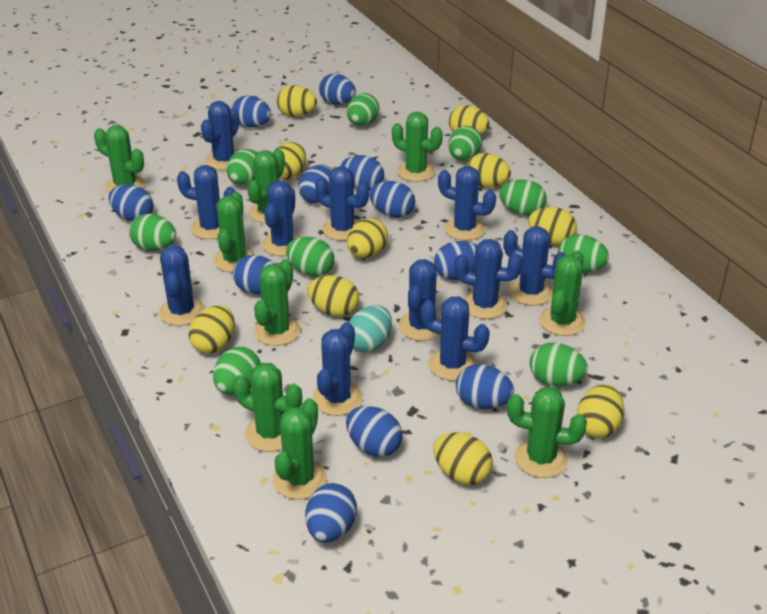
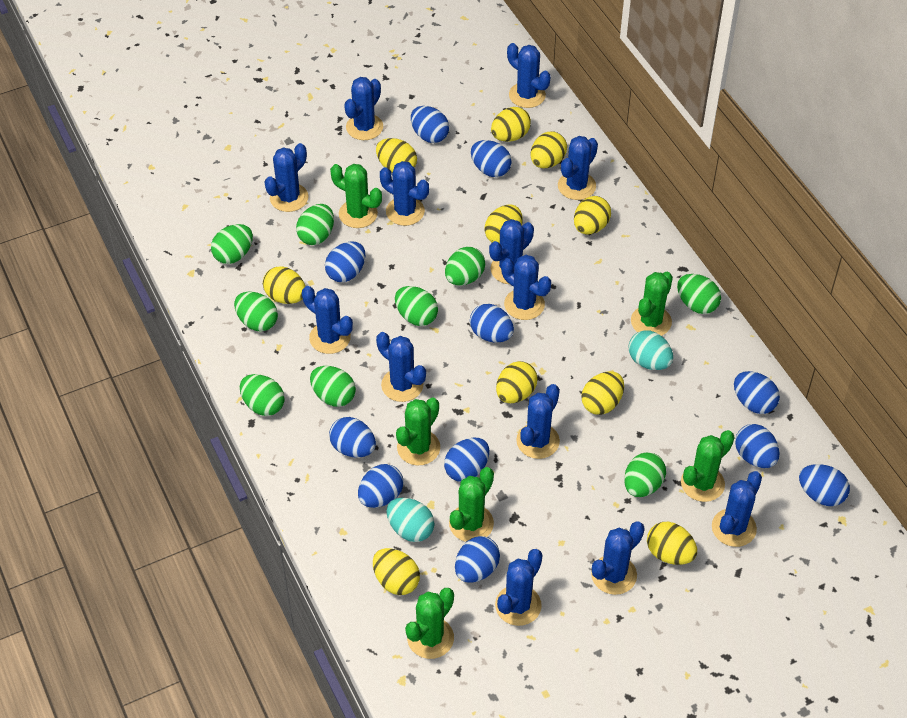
blue cactus: 11 -> 13
green cactus: 9 -> 6
turquoise egg: 1 -> 2

